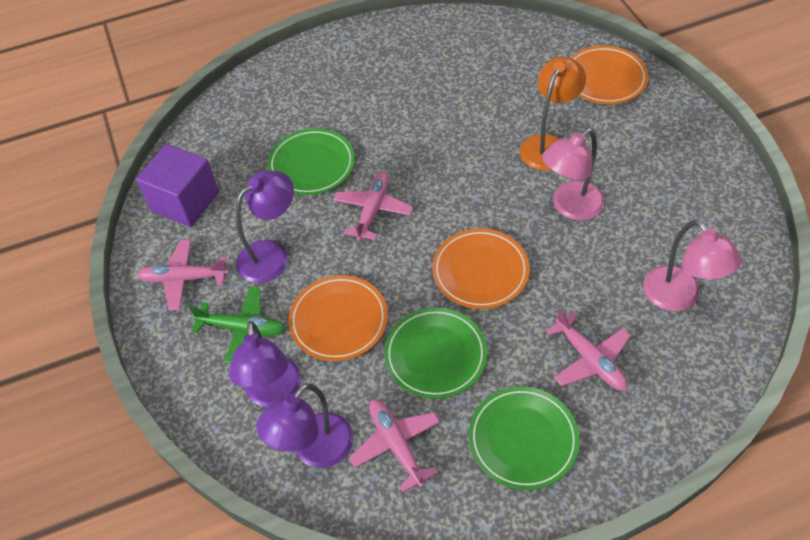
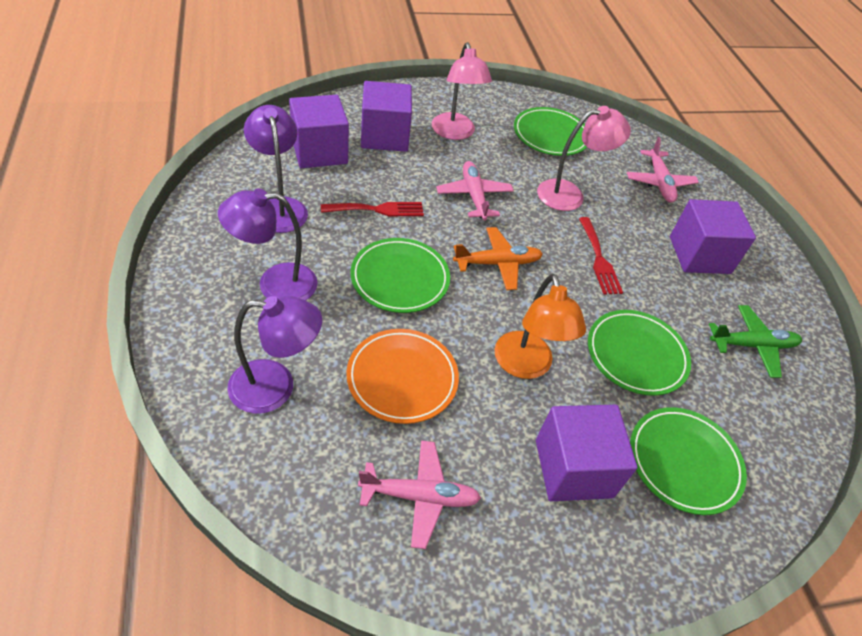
green plate: 3 -> 4
orange plane: 0 -> 1
orange plate: 3 -> 1
pink plane: 4 -> 3
purple cube: 1 -> 4
red fork: 0 -> 2

